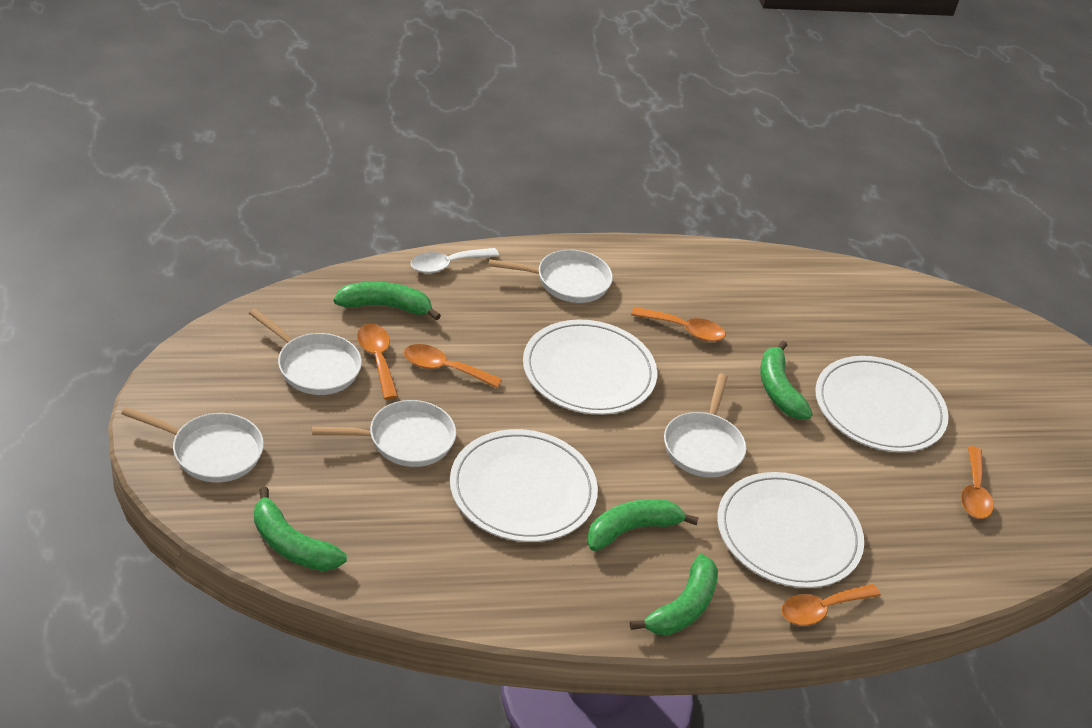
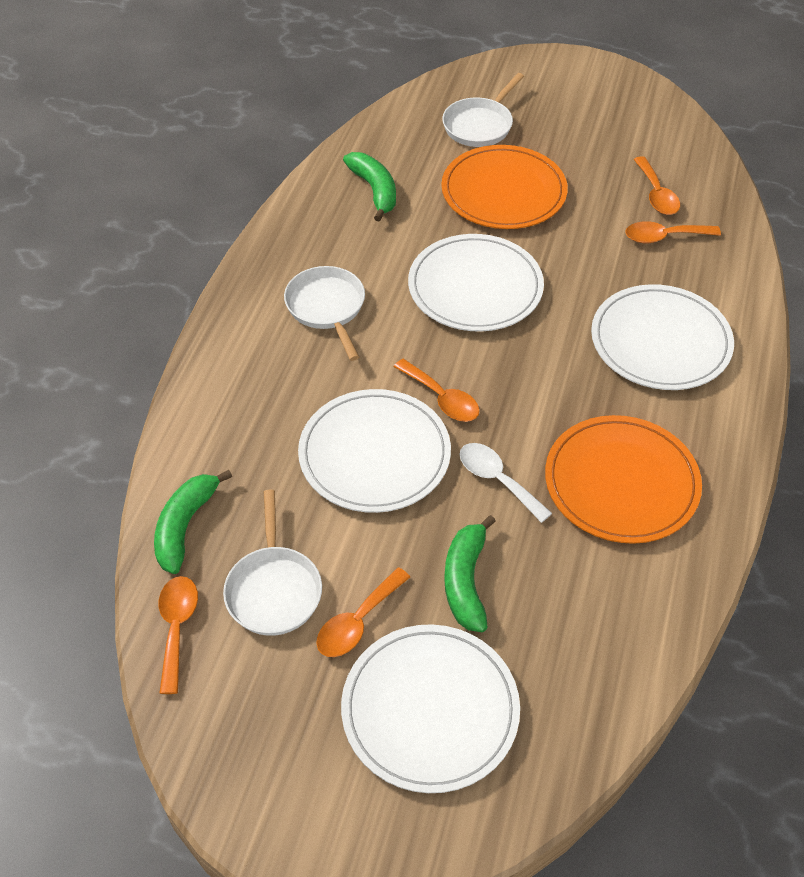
green banana: 5 -> 3
orange plate: 0 -> 2
white pan: 5 -> 3

